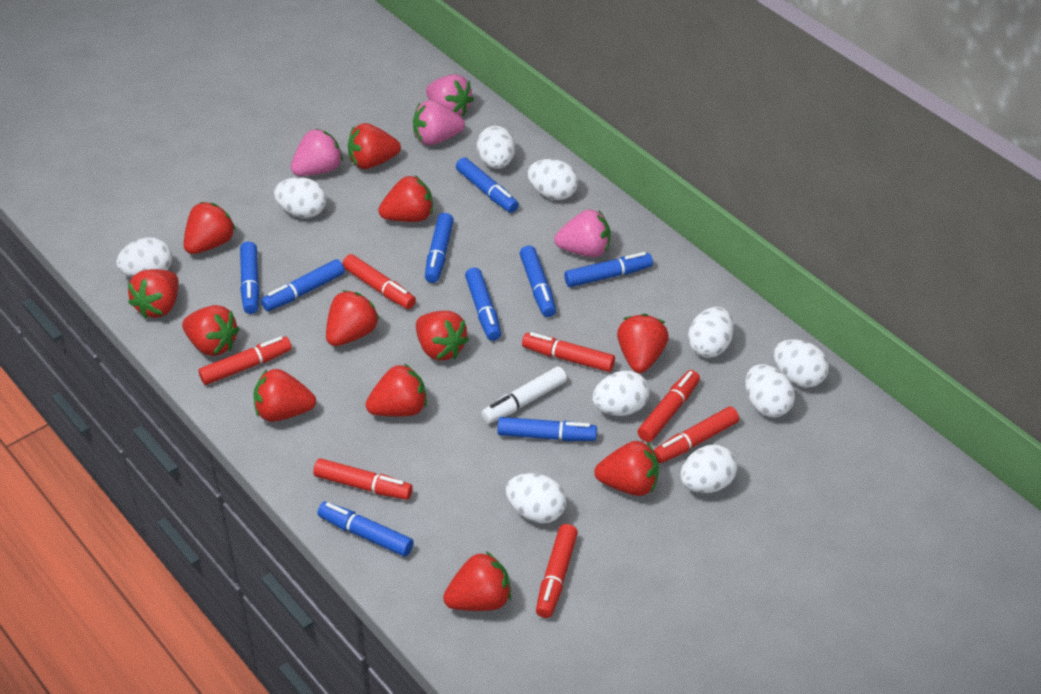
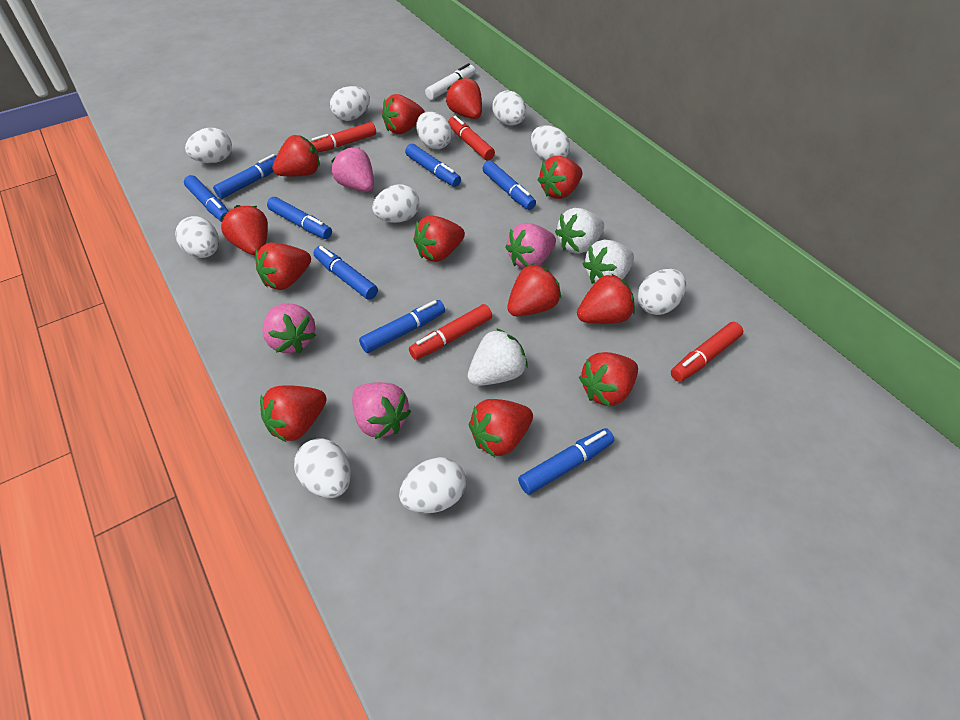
blue marker: 9 -> 8
red marker: 7 -> 4
white strawberry: 0 -> 3

